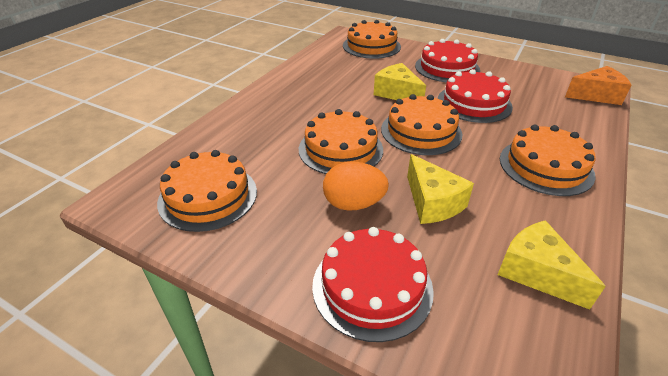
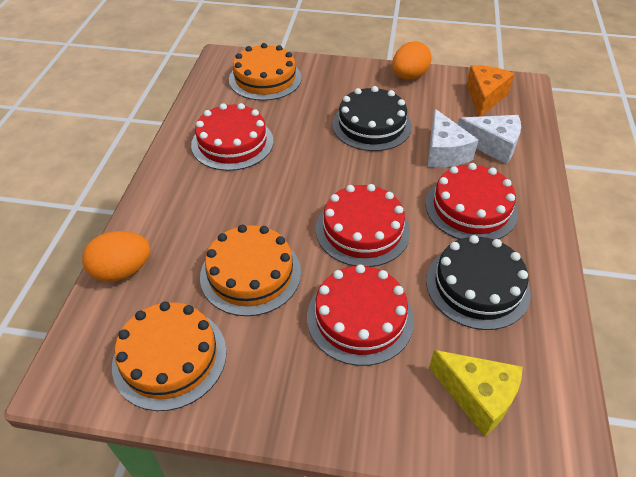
black cake: 0 -> 2
orange cake: 5 -> 3
orange egg: 1 -> 2
red cake: 3 -> 4
white cheese: 0 -> 2
yellow cheese: 3 -> 1

